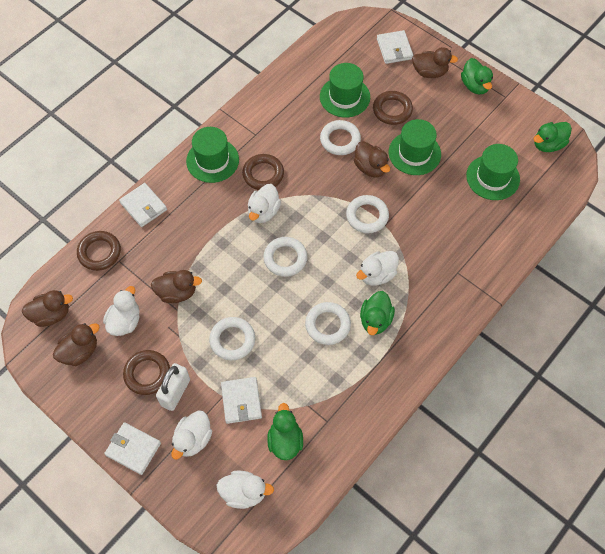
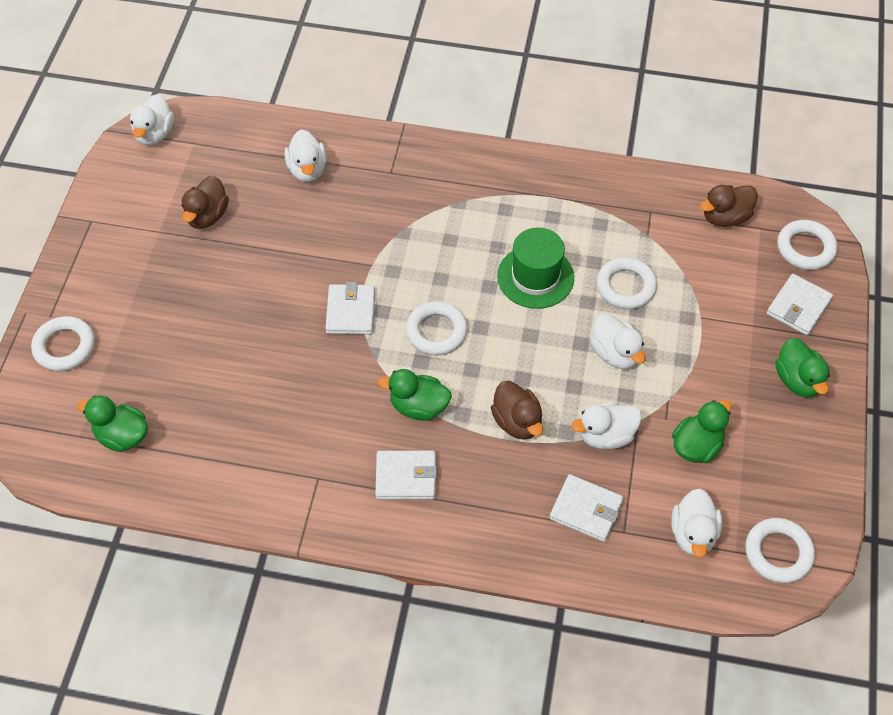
brown duck: 5 -> 3
brown ring: 4 -> 0
green hat: 4 -> 1
white padlock: 1 -> 0

